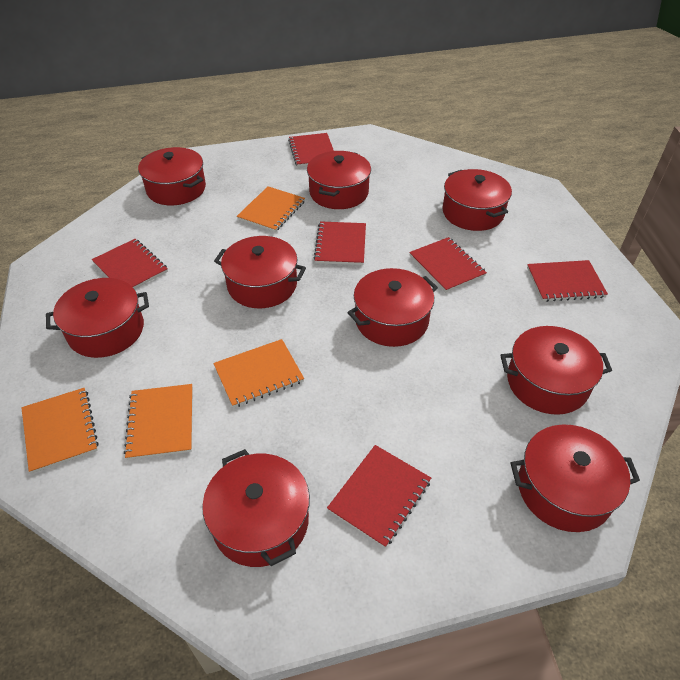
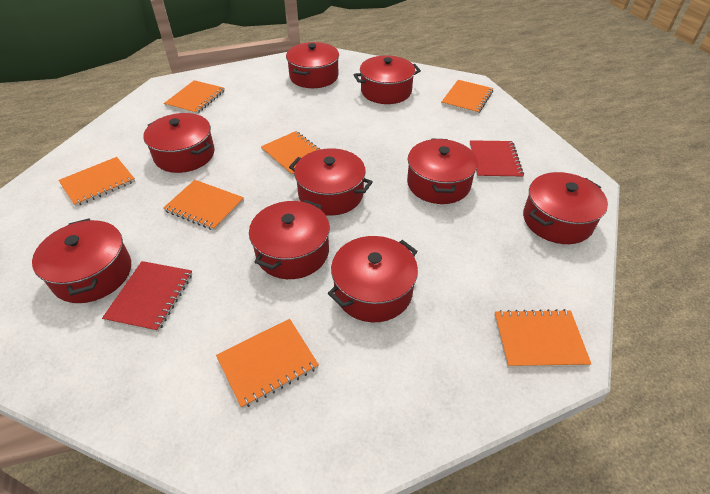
orange notebook: 4 -> 7
red notebook: 6 -> 2

